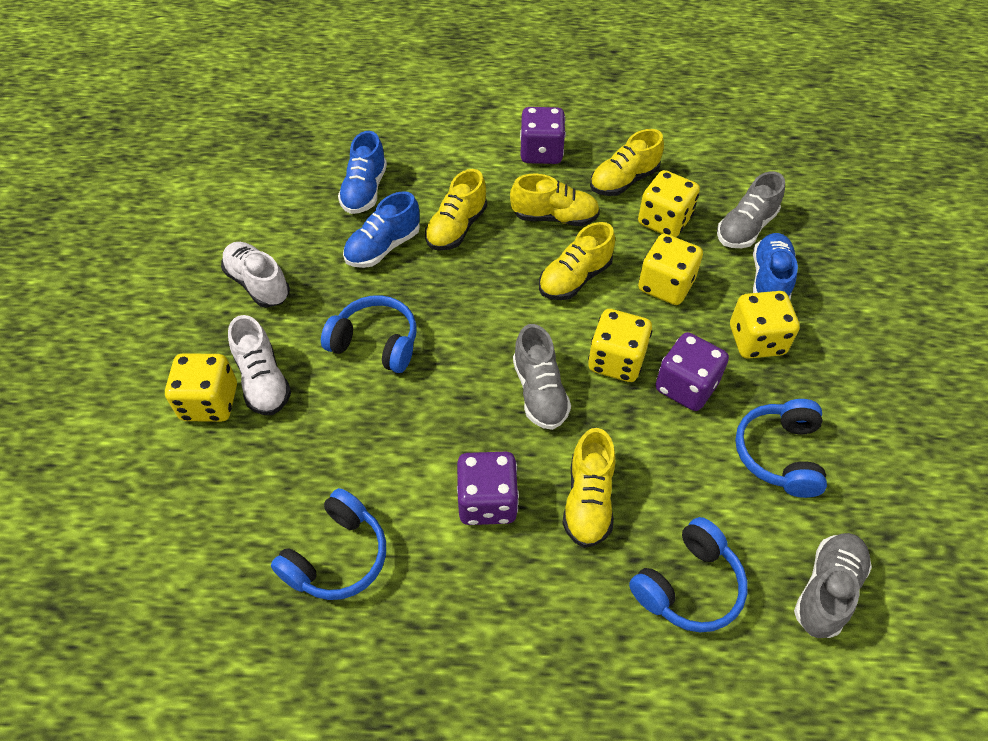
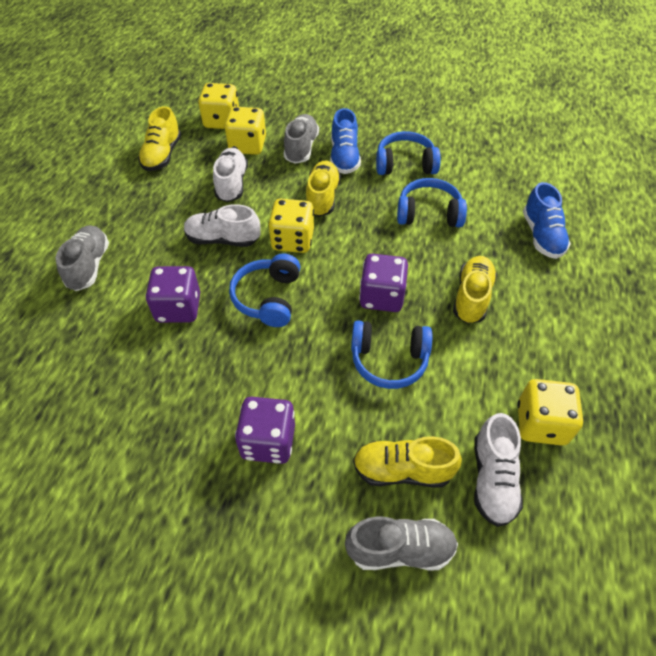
blue shoe: 3 -> 2
white shoe: 2 -> 3
yellow dice: 5 -> 4
yellow shoe: 5 -> 4

